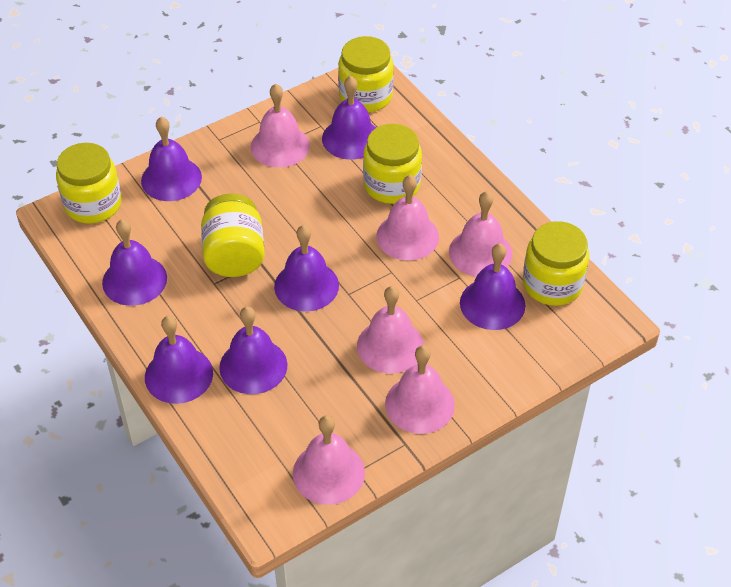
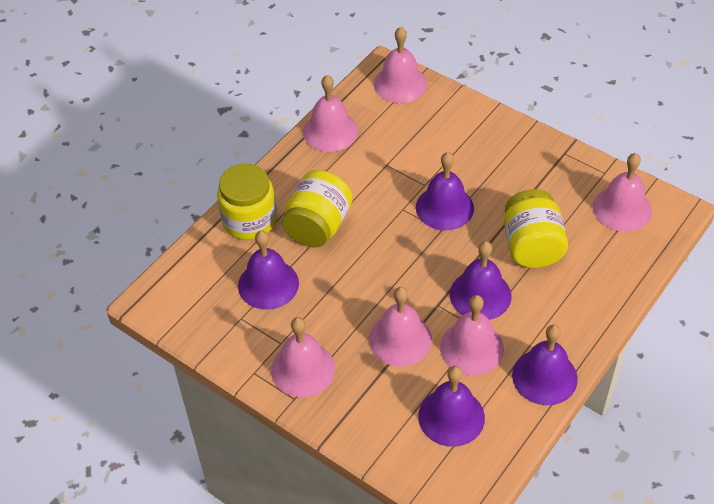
purple bell: 7 -> 5
yellow jar: 5 -> 3

